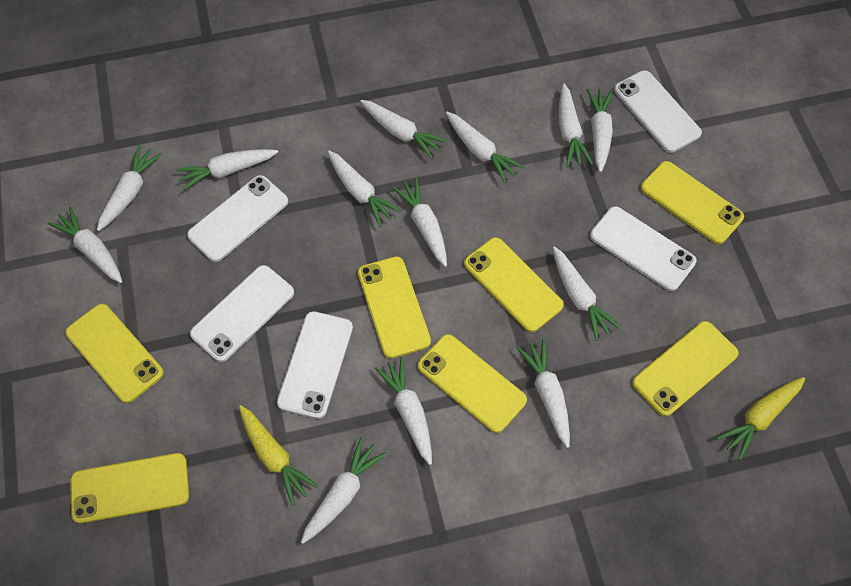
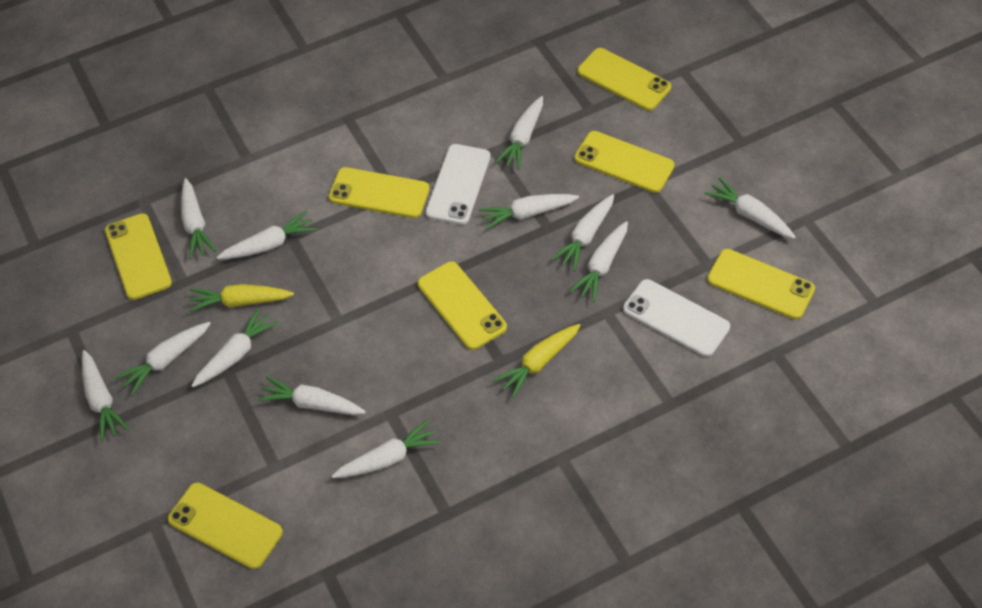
white carrot: 13 -> 12
white phone: 5 -> 2

